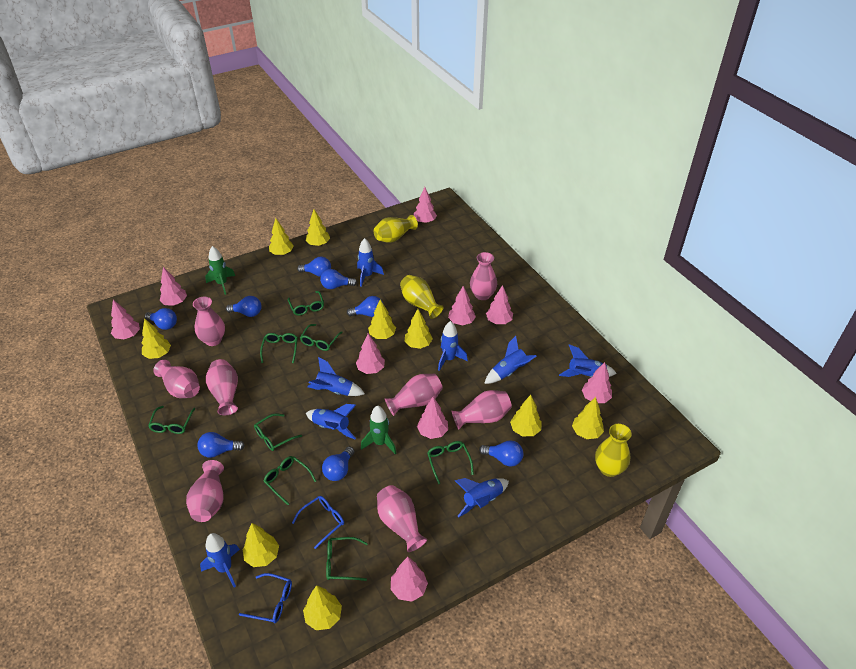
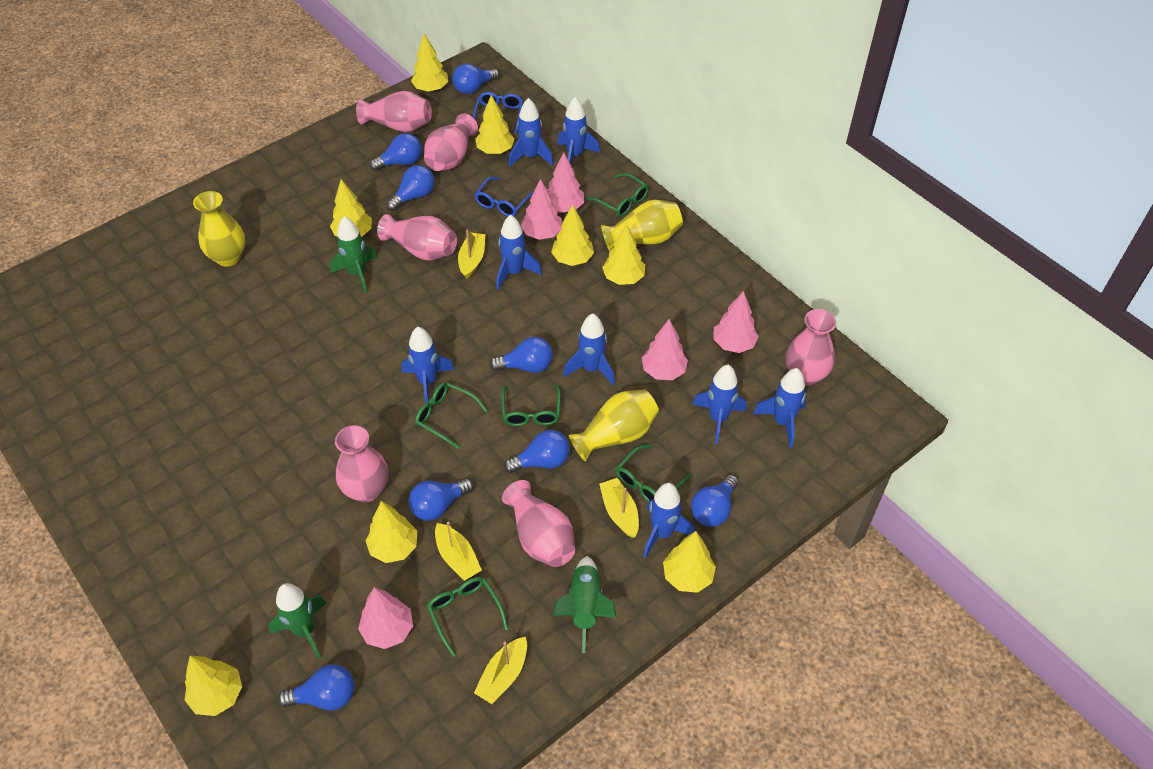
green glasses: 8 -> 5
green rocket: 2 -> 3
pink tree: 9 -> 5
pink vase: 8 -> 6
yellow boat: 0 -> 4
yellow tree: 9 -> 8

